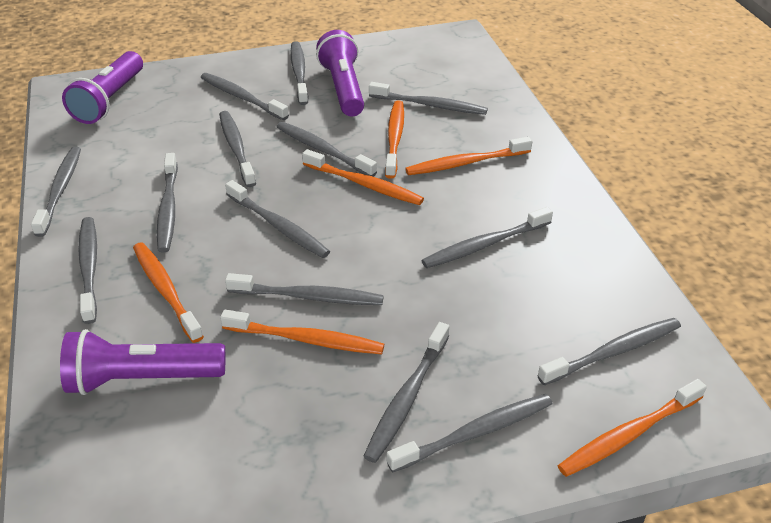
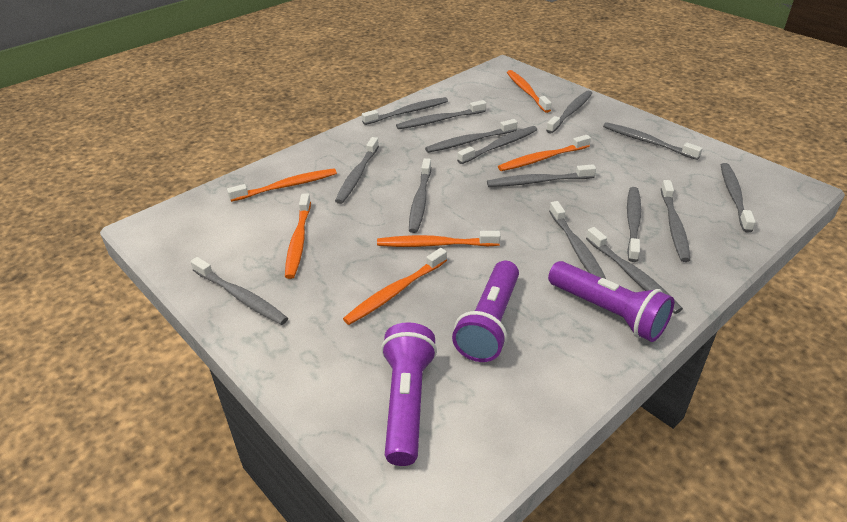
grey toothbrush: 14 -> 15

